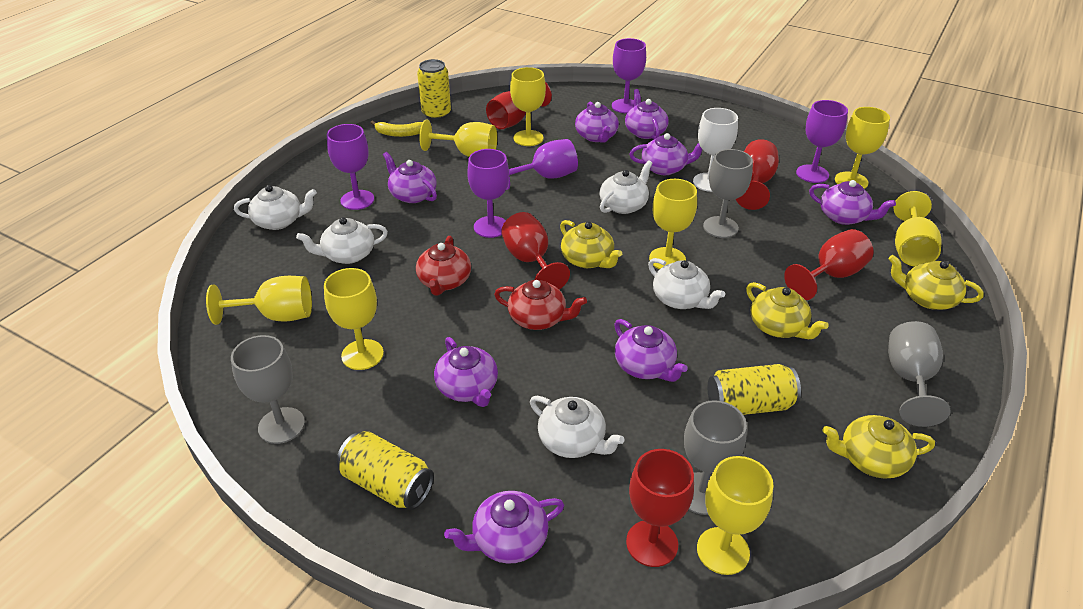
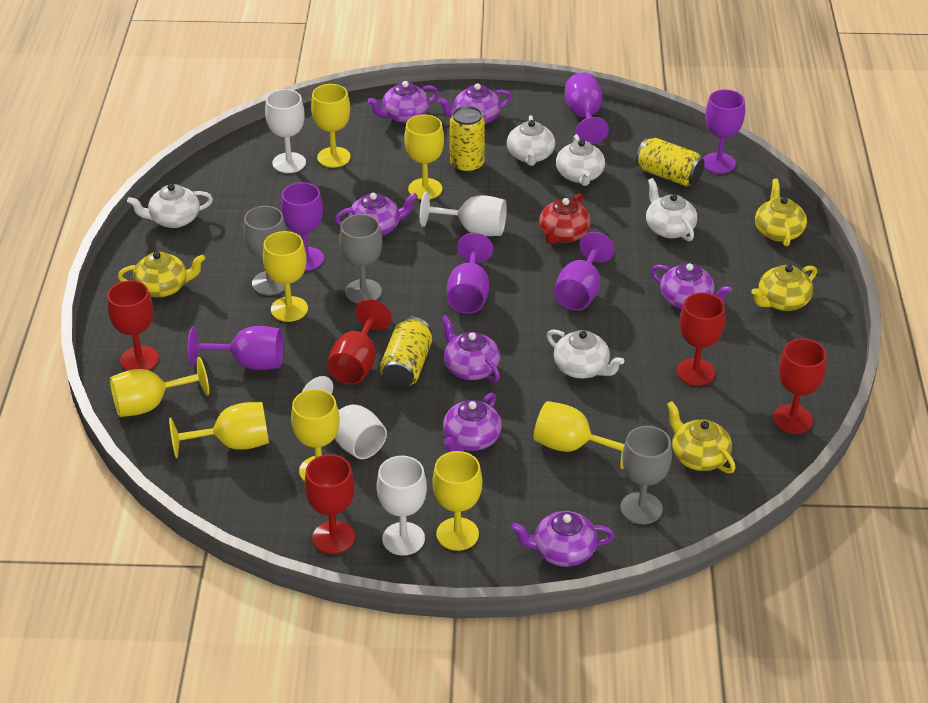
grey goblet: 4 -> 3
purple goblet: 5 -> 6
purple teapot: 8 -> 7
red teapot: 2 -> 1
white goblet: 1 -> 4
yellow banana: 1 -> 0

